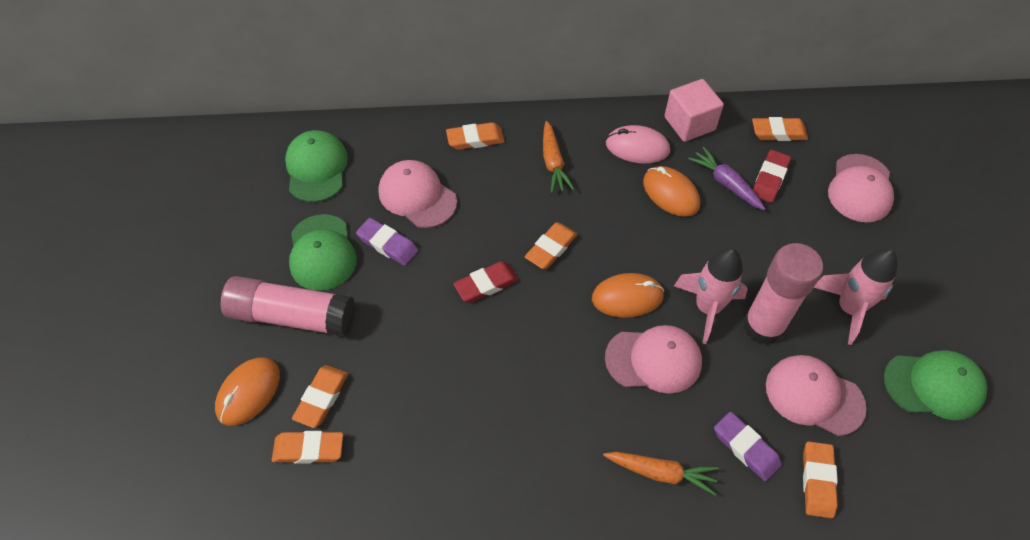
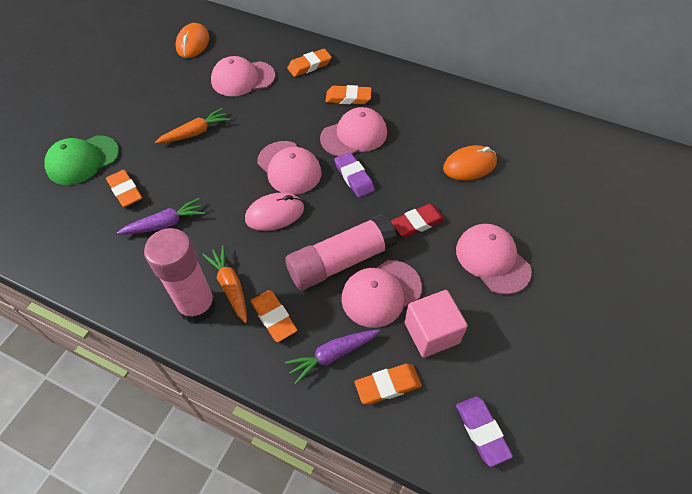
green cap: 3 -> 1
orange eraser: 6 -> 5
orange mouse: 3 -> 2
pink cap: 4 -> 5
pink rocket: 2 -> 0
purple carrot: 1 -> 2
red eraser: 2 -> 1

